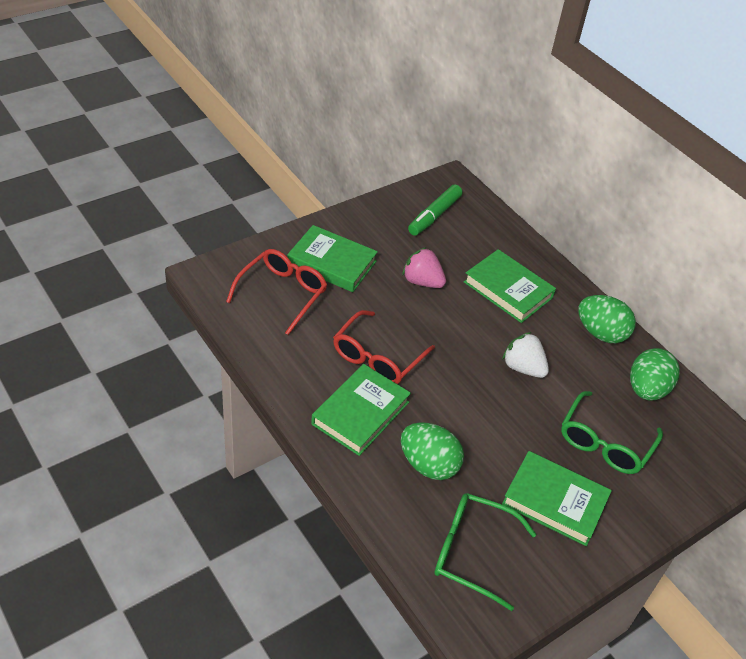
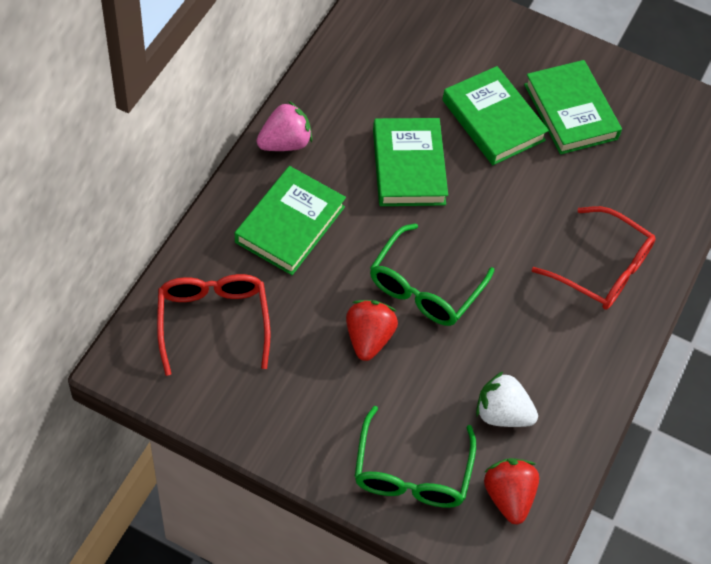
green egg: 3 -> 0
green marker: 1 -> 0
red strawberry: 0 -> 2

